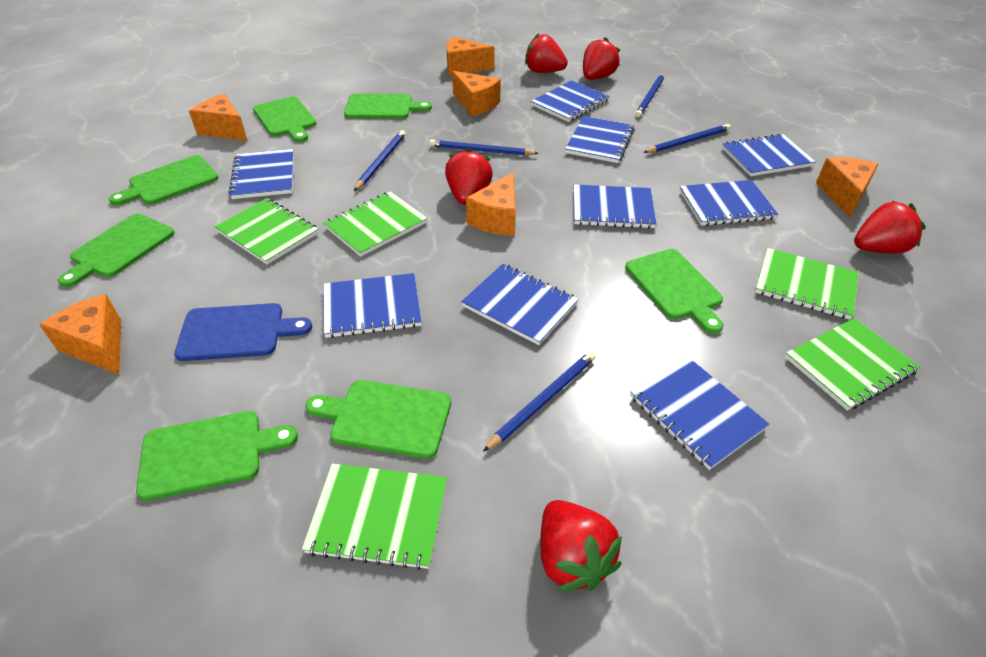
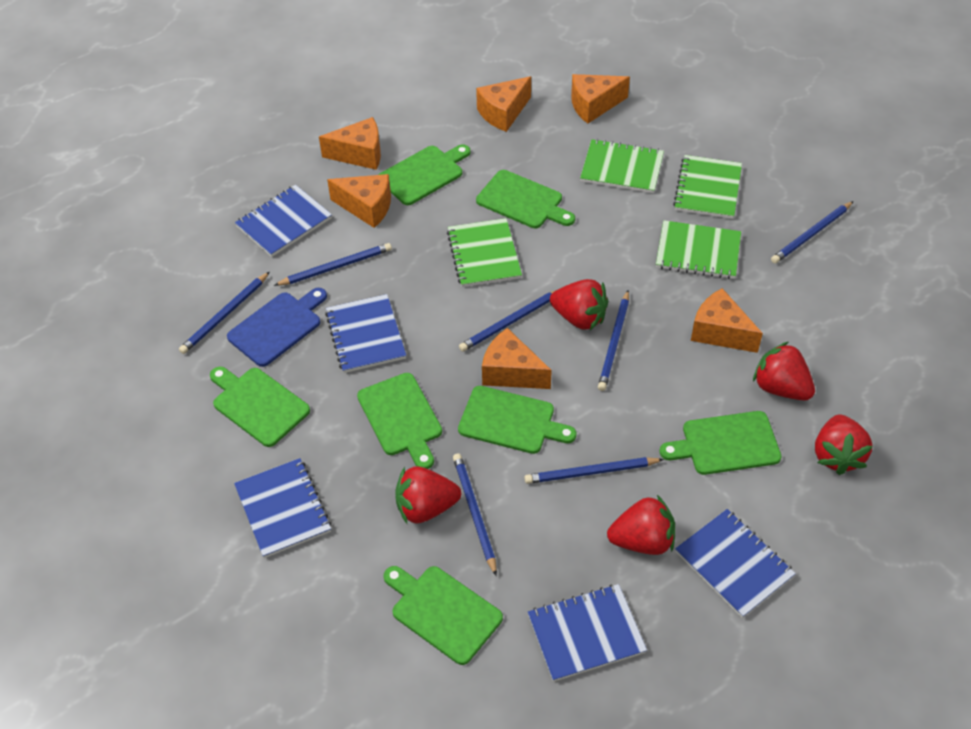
blue notebook: 9 -> 5
blue pencil: 5 -> 7
green notebook: 5 -> 4

